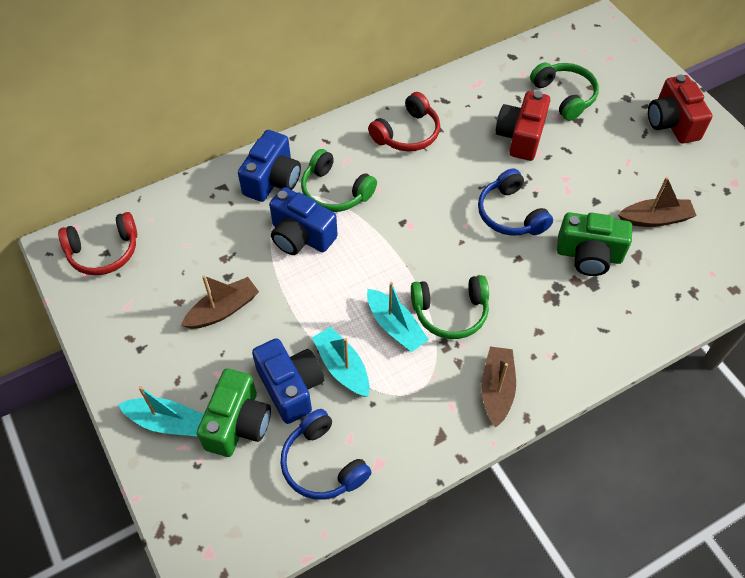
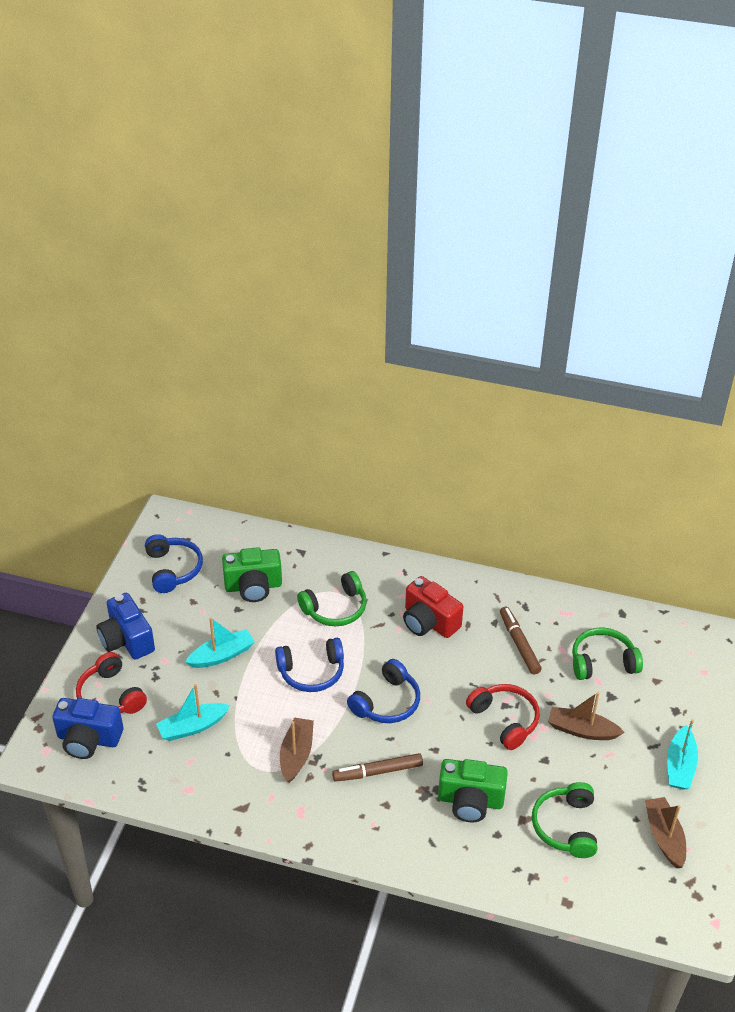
blue camera: 3 -> 2
blue headphones: 2 -> 3
brown marker: 0 -> 2
red camera: 2 -> 1

